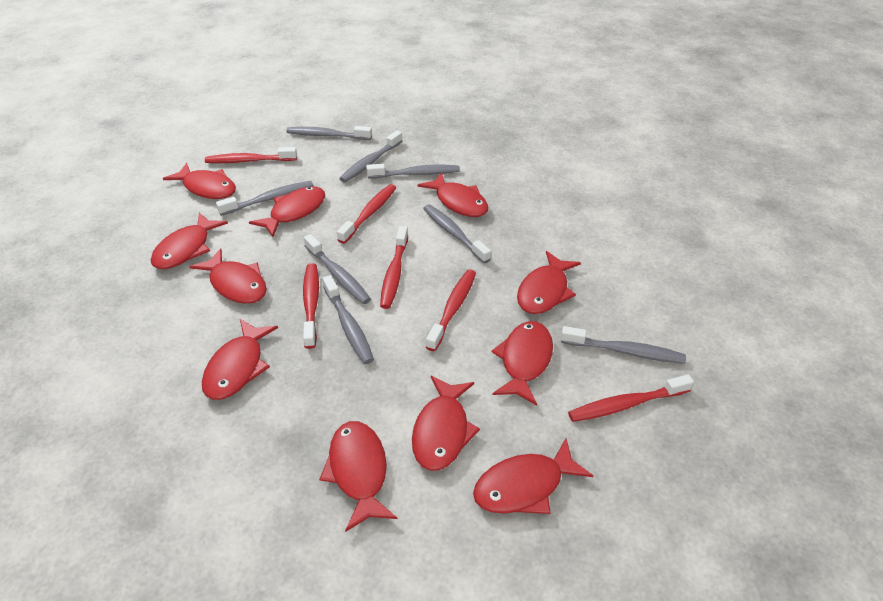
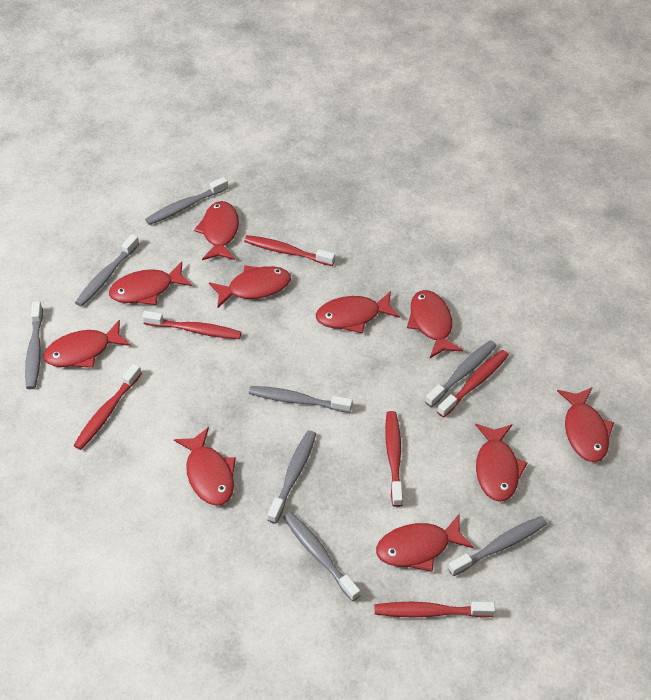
red fish: 11 -> 10

